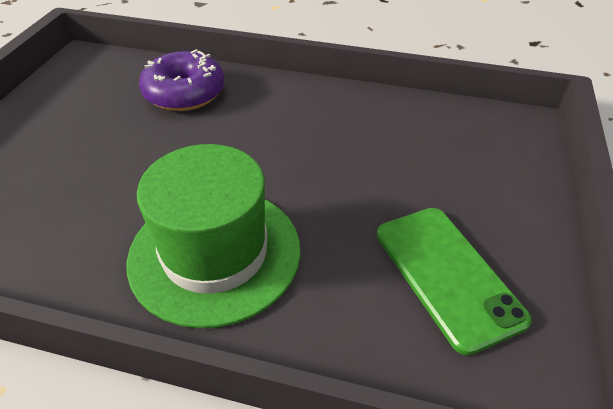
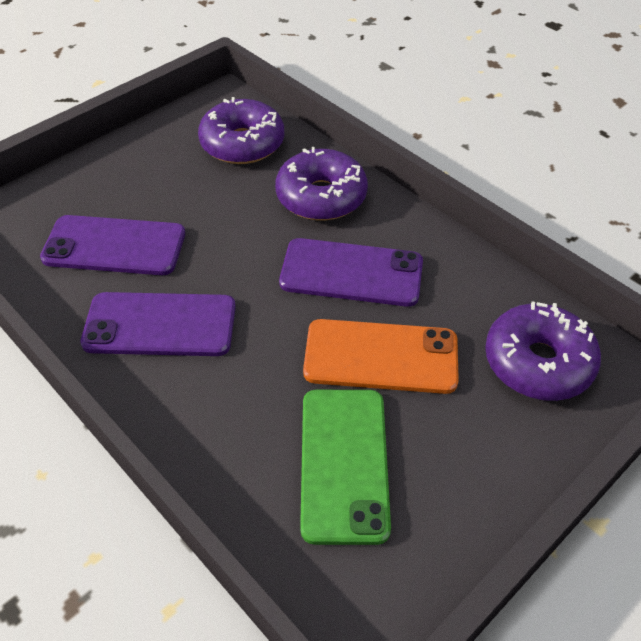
green hat: 1 -> 0
orange phone: 0 -> 1
purple donut: 1 -> 3
purple phone: 0 -> 3

